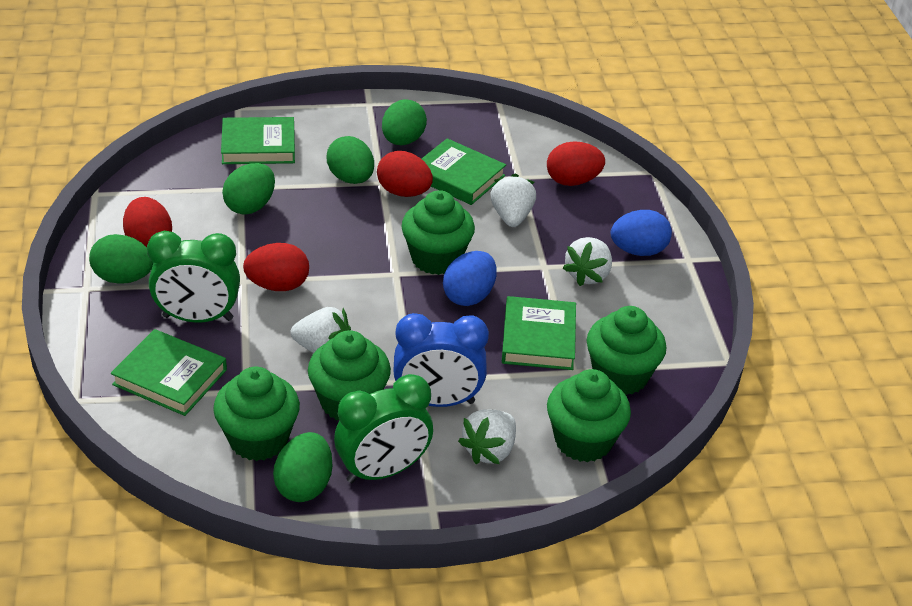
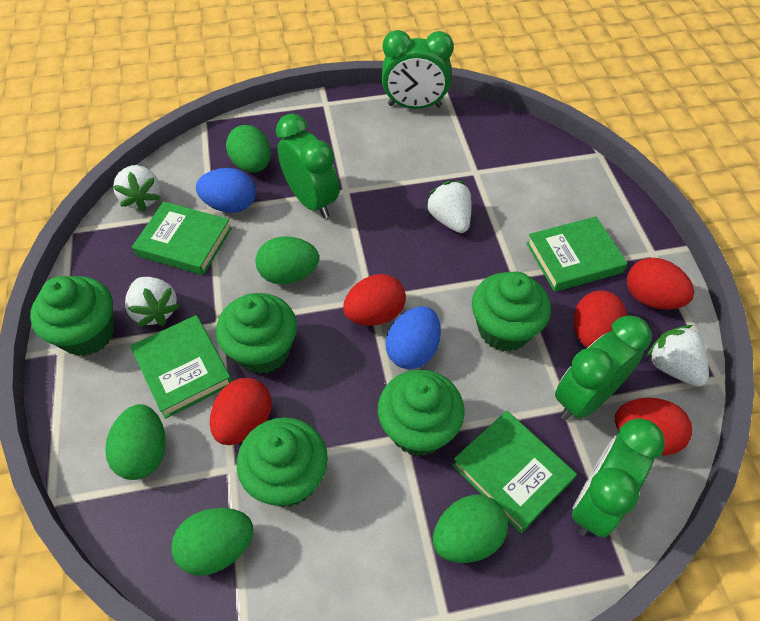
blue clock: 1 -> 0
green clock: 2 -> 4
red egg: 4 -> 5

